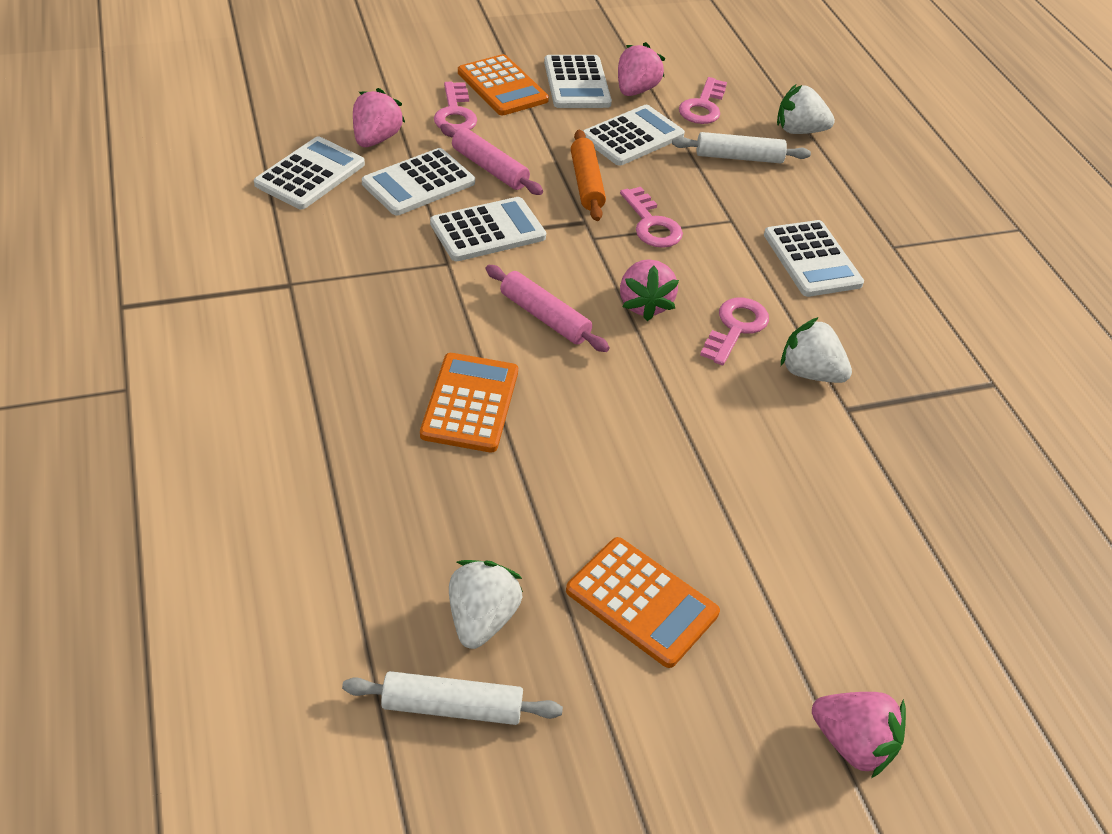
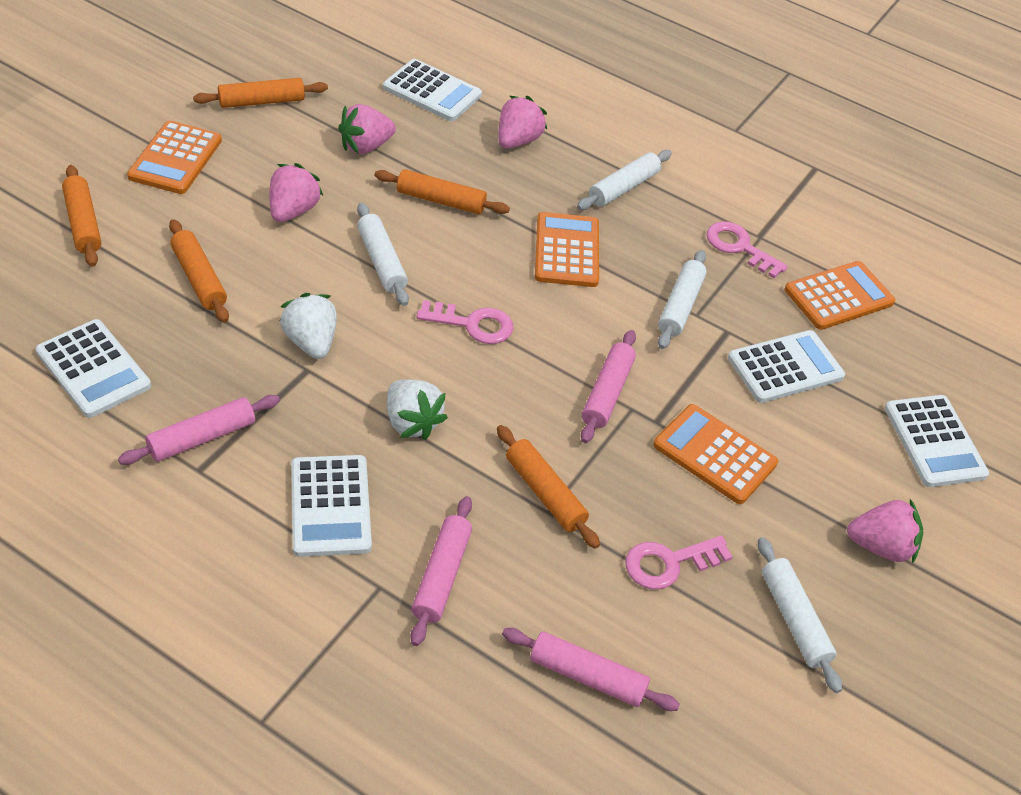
orange calculator: 3 -> 4
orange rolling pin: 1 -> 5
pink key: 4 -> 3
pink rolling pin: 2 -> 4
white calculator: 6 -> 5
white rolling pin: 2 -> 4
white strawberry: 3 -> 2

